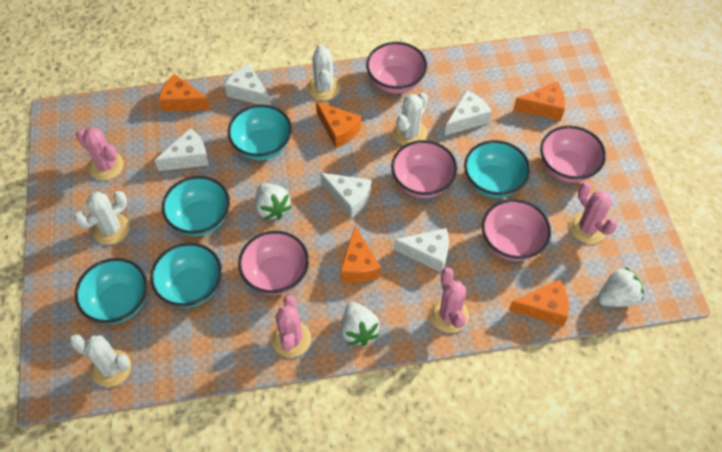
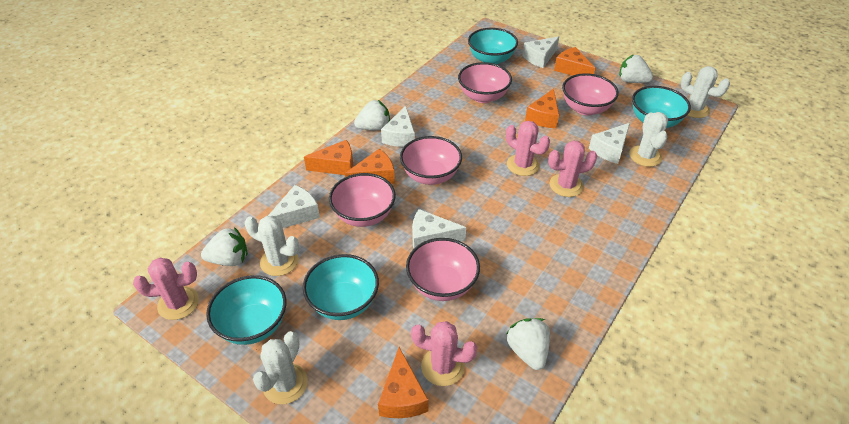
turquoise bowl: 5 -> 4
white strawberry: 3 -> 4

